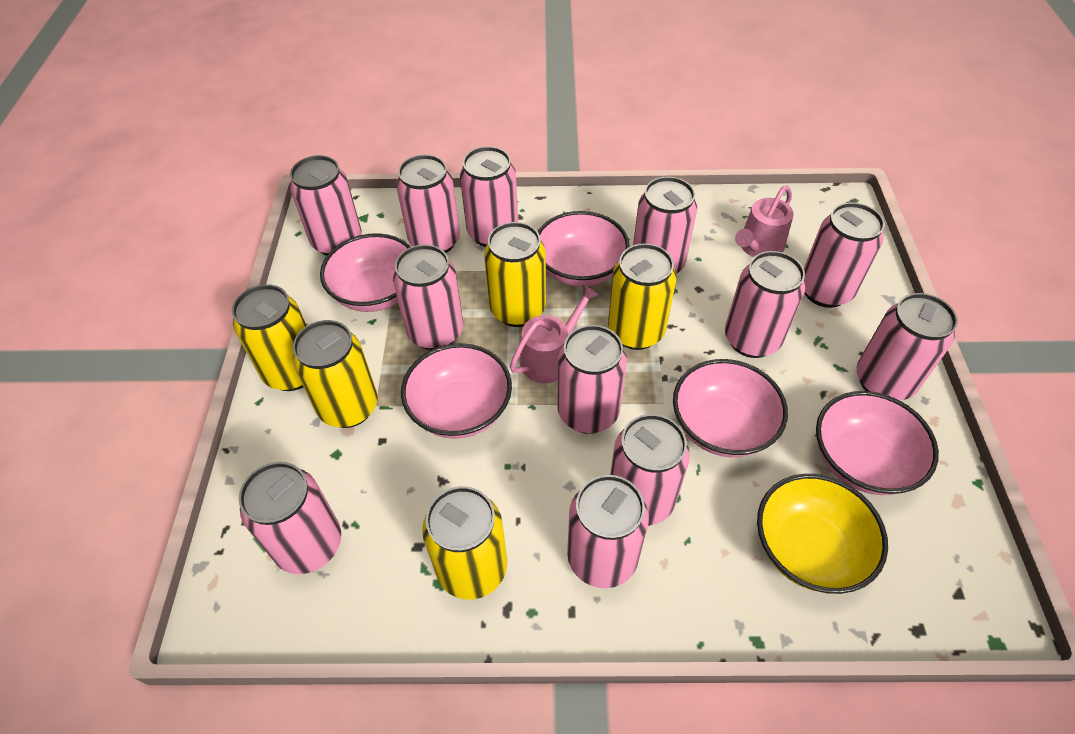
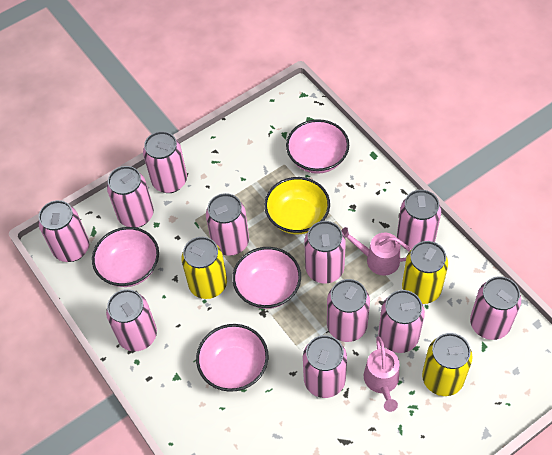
pink bowl: 5 -> 4
pink can: 12 -> 11
yellow can: 5 -> 3

